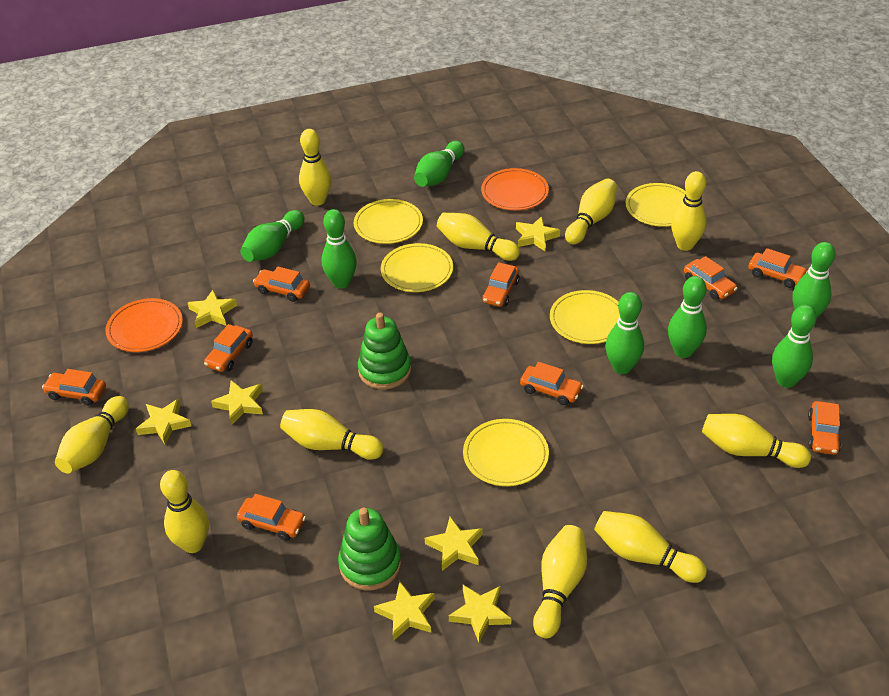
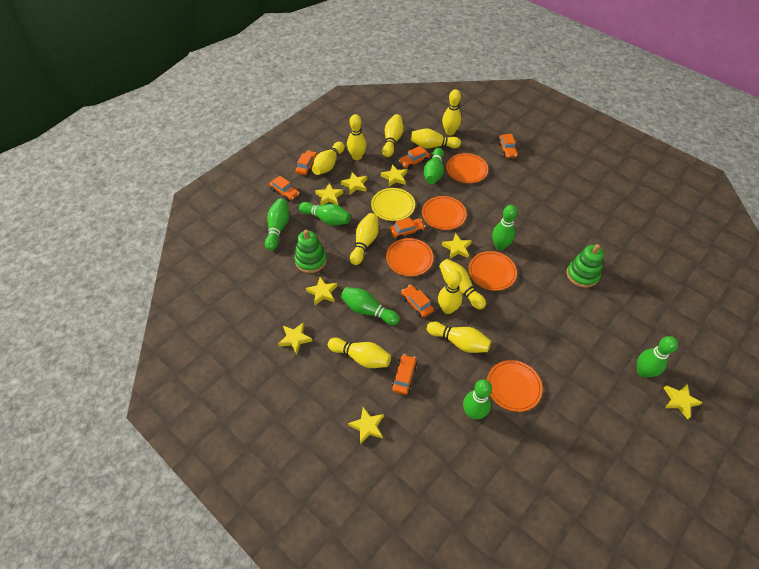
orange car: 9 -> 7
orange plate: 2 -> 5
yellow plate: 5 -> 1
yellow star: 7 -> 8

